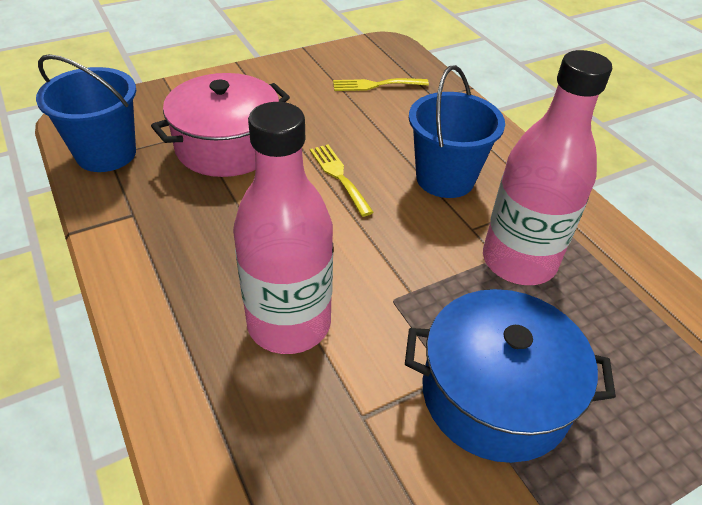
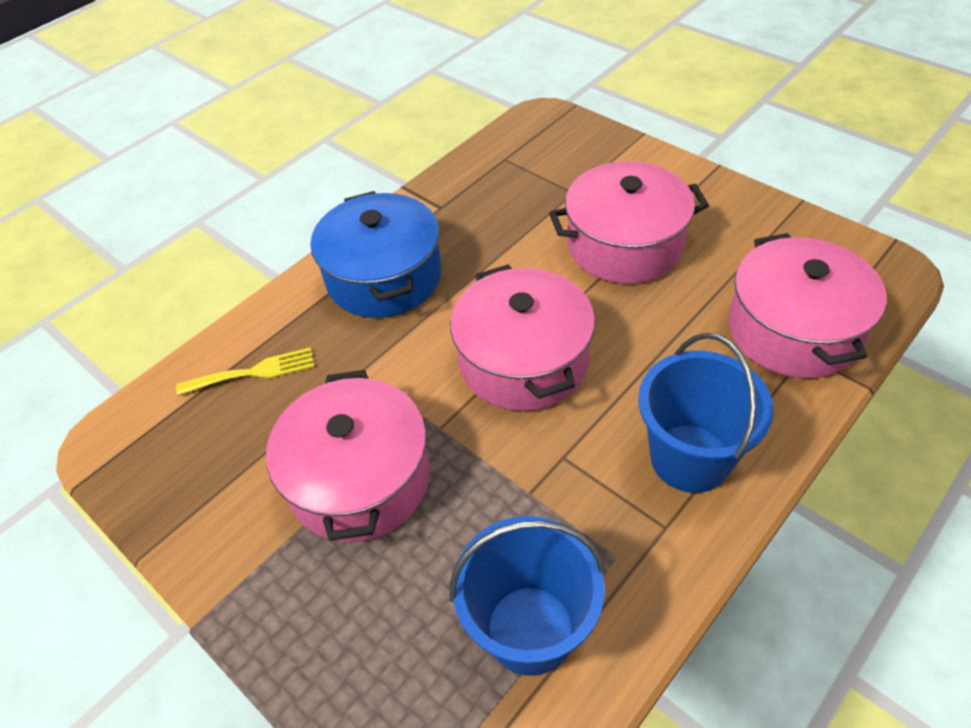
pink bottle: 2 -> 0
pink pot: 1 -> 4
yellow fork: 2 -> 1

